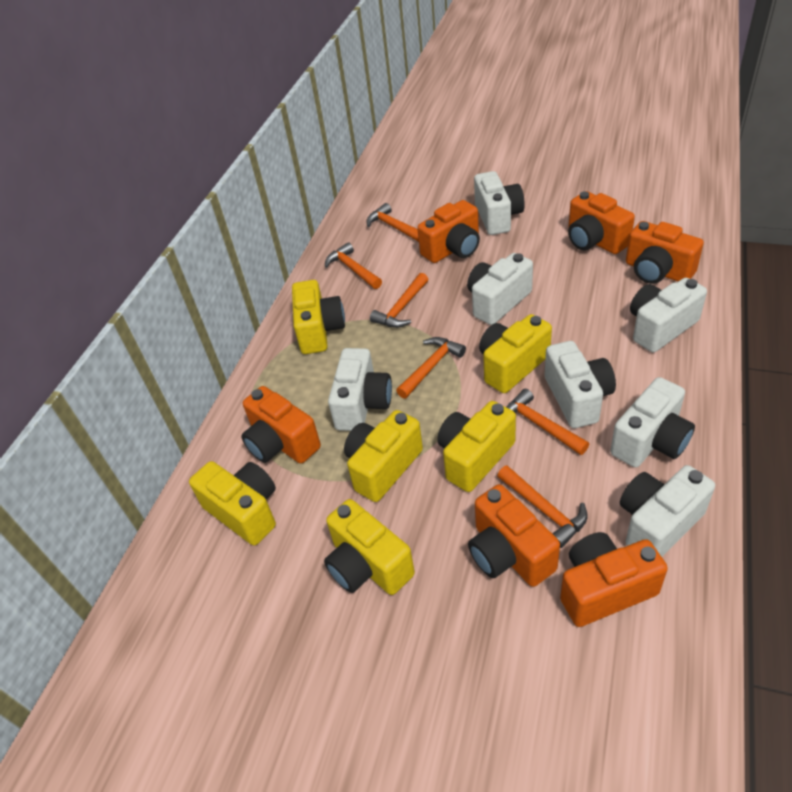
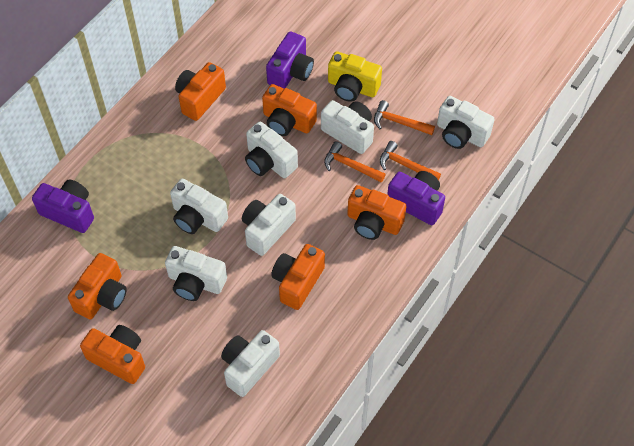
orange hammer: 6 -> 3
purple camera: 0 -> 3
yellow camera: 6 -> 1

